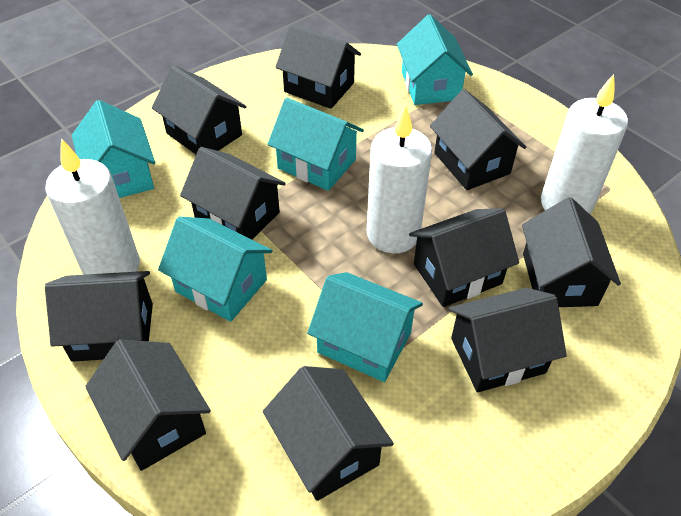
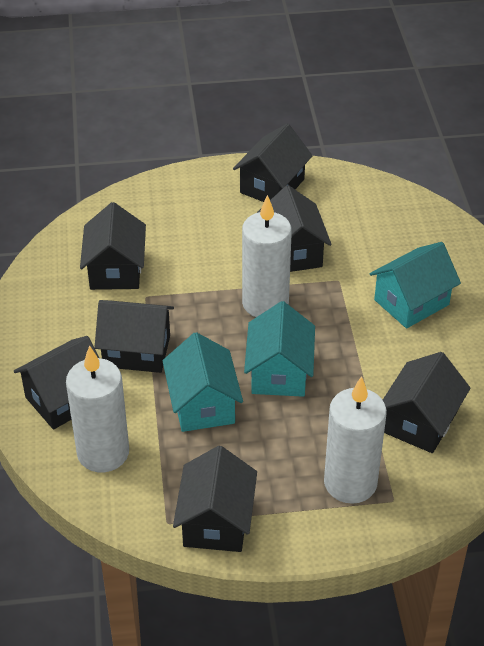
black house: 10 -> 7
turquoise house: 5 -> 3

